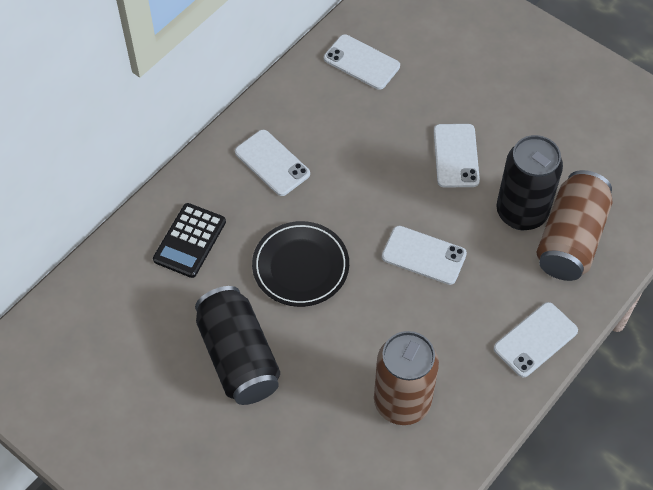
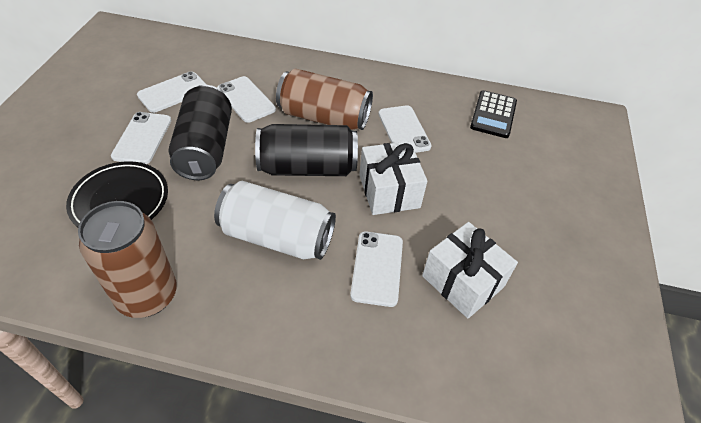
white can: 0 -> 1
white gift: 0 -> 2

